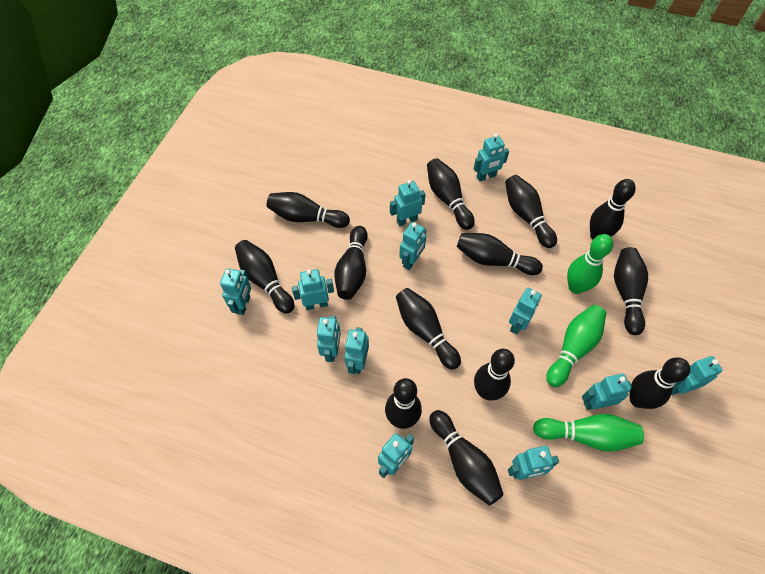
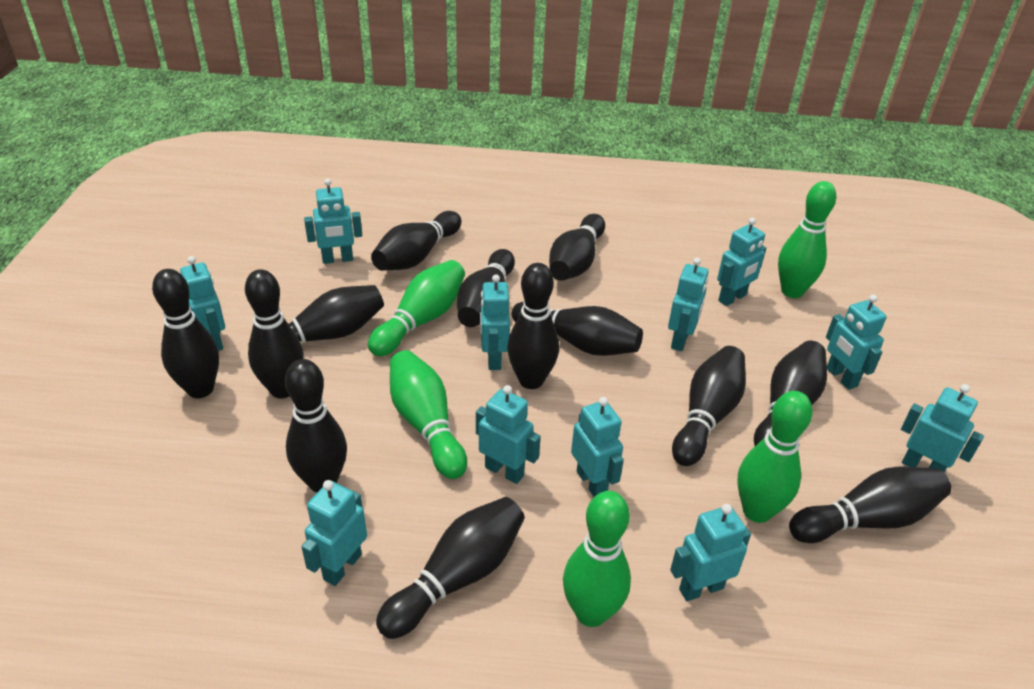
green bowling pin: 3 -> 5
turquoise robot: 12 -> 11

